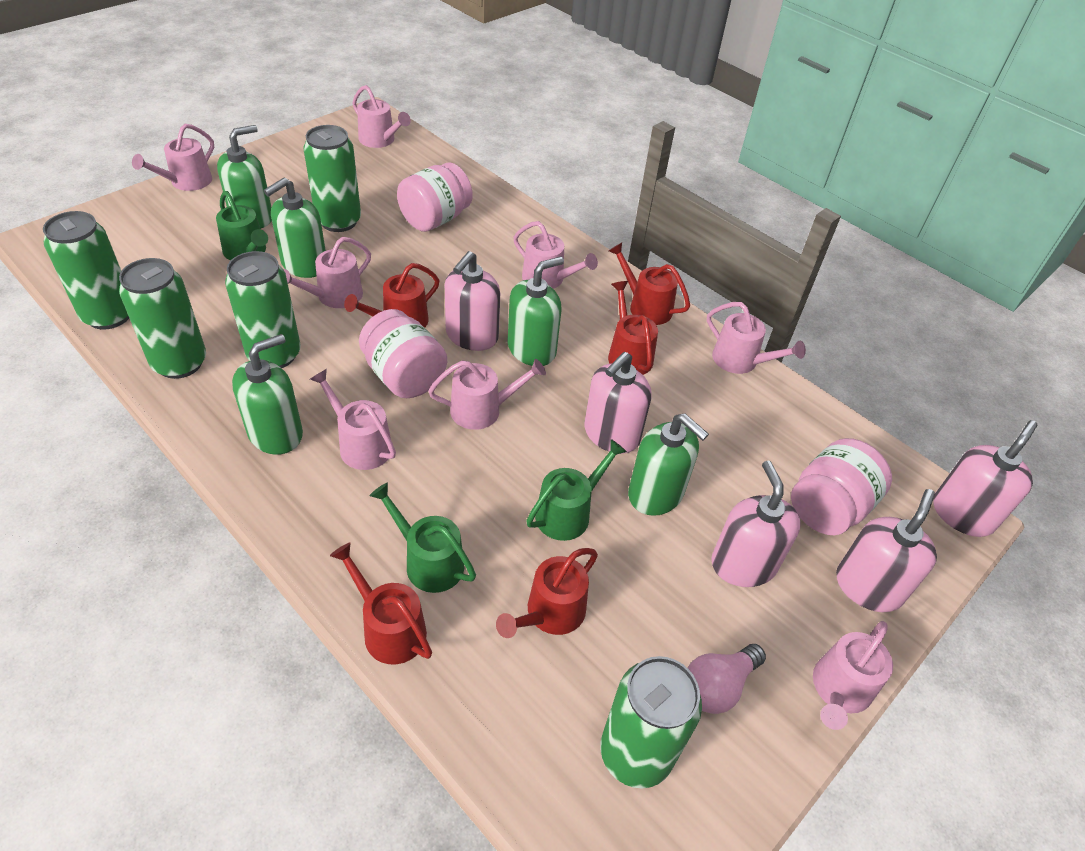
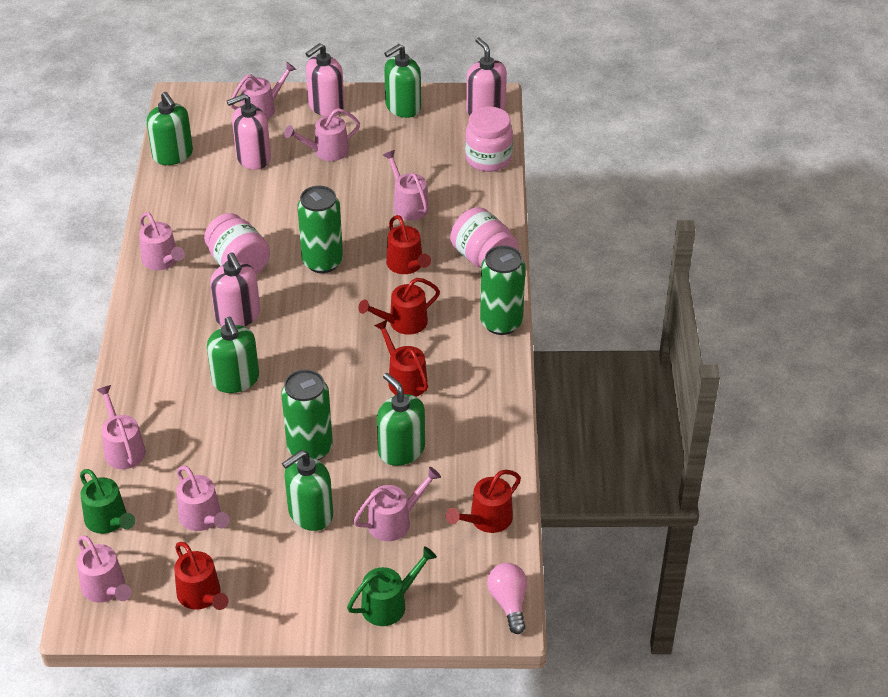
green can: 5 -> 3
green watering can: 3 -> 2
pink soap dispenser: 5 -> 4

